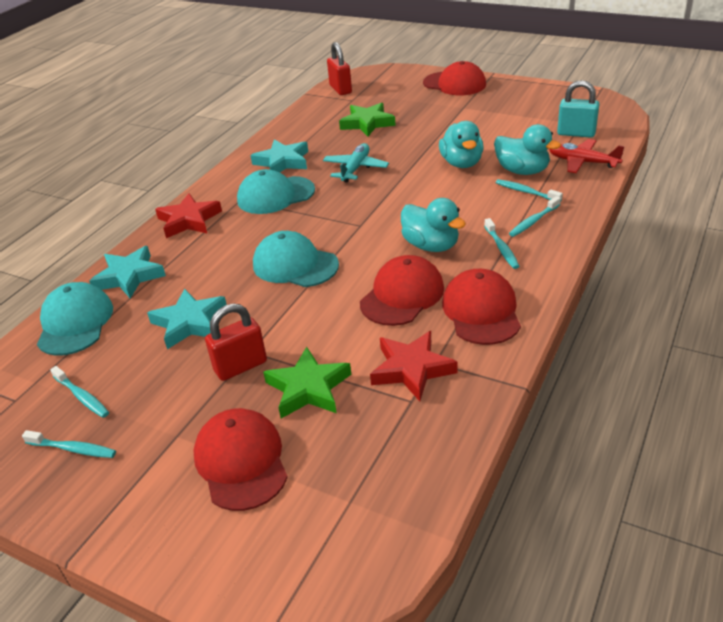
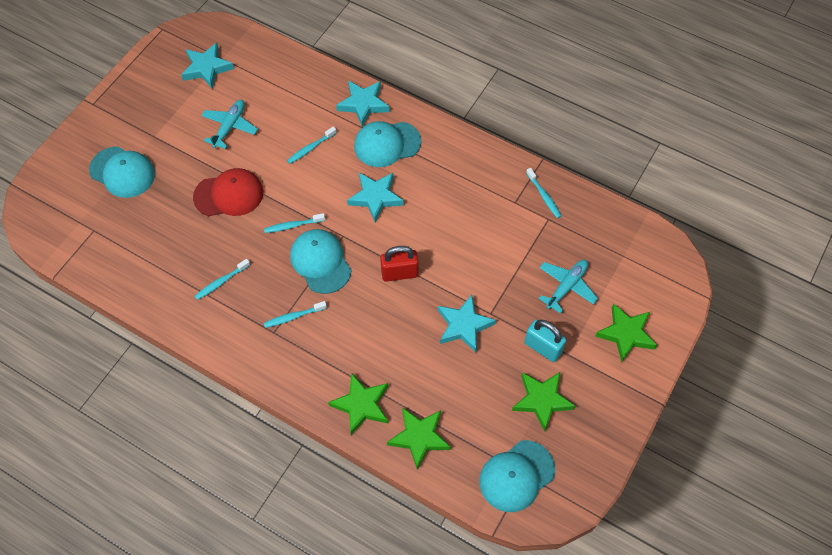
green star: 2 -> 4
red cap: 4 -> 1
red padlock: 2 -> 1
red plane: 1 -> 0
red star: 2 -> 0
turquoise cap: 3 -> 4
turquoise duck: 3 -> 0
turquoise plane: 1 -> 2
turquoise star: 3 -> 4

